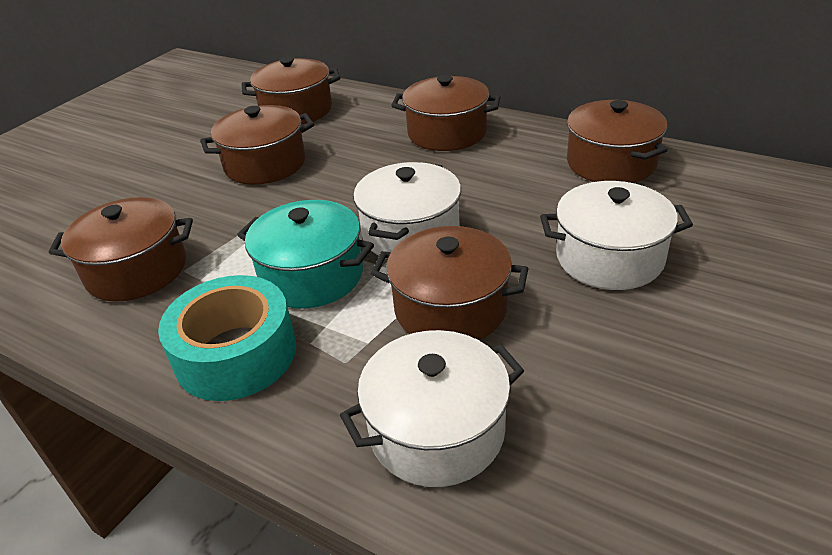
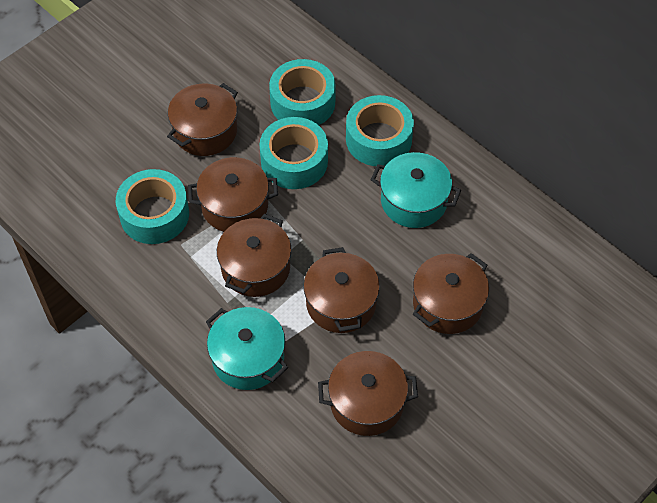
turquoise pot: 1 -> 2
turquoise tape: 1 -> 4
white pot: 3 -> 0

